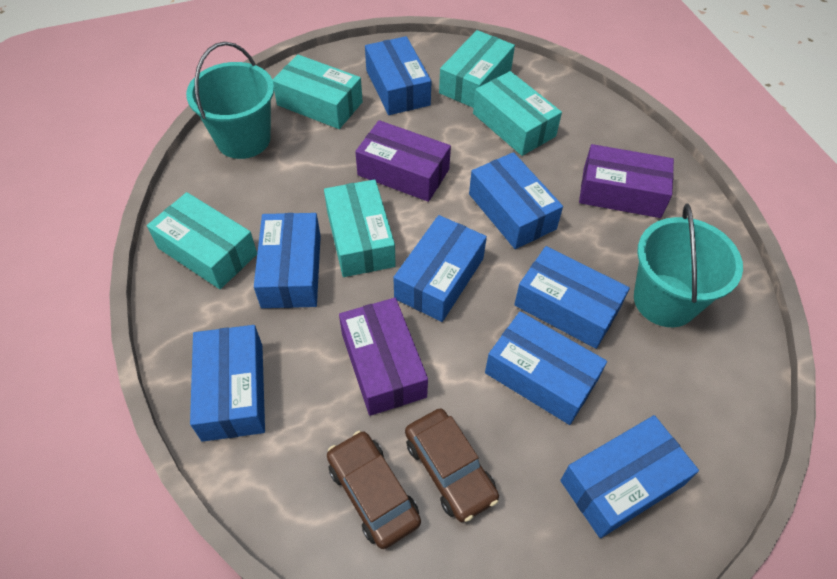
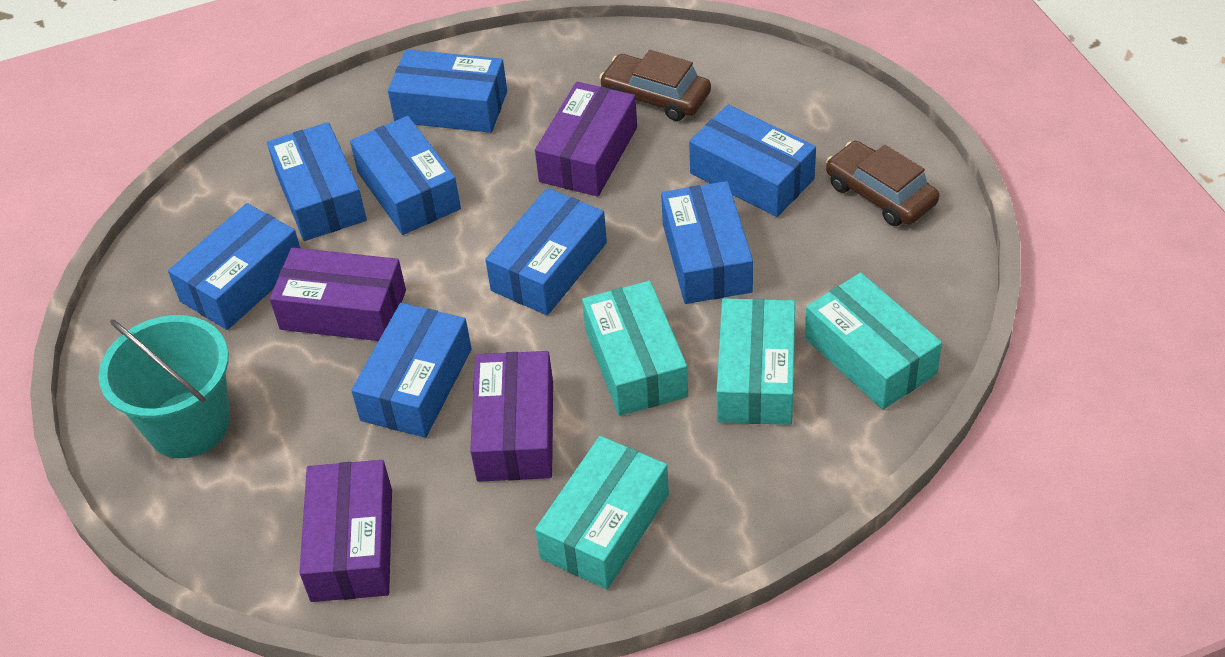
purple box: 3 -> 4
turquoise box: 5 -> 4
turquoise bucket: 2 -> 1

